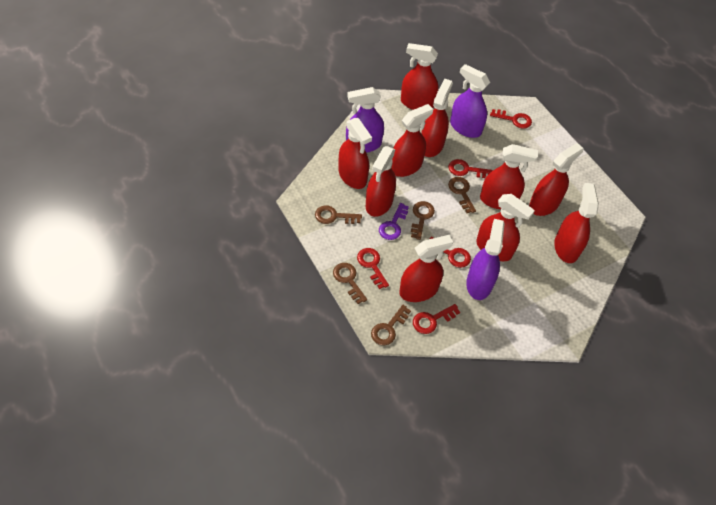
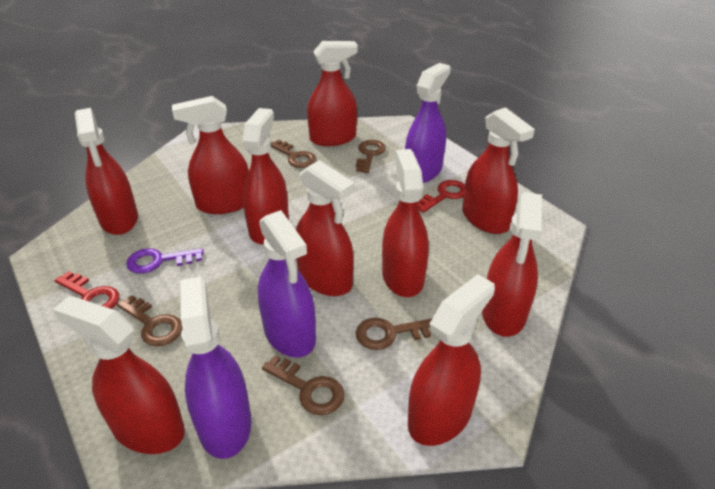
red key: 5 -> 2

